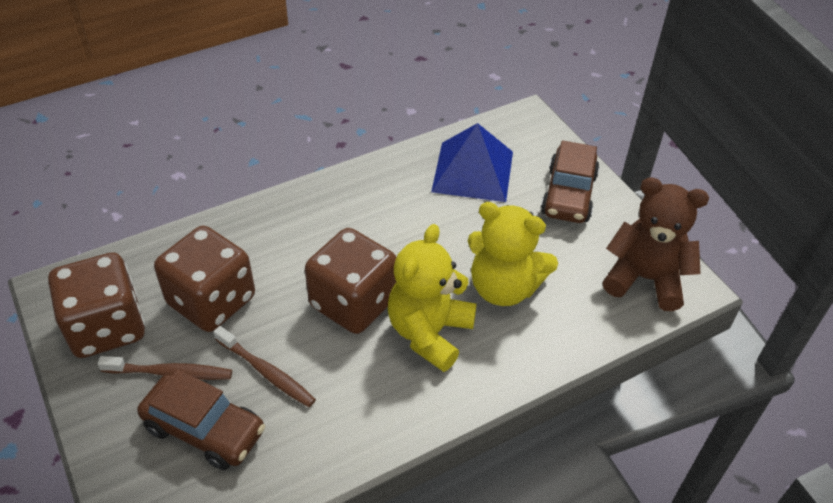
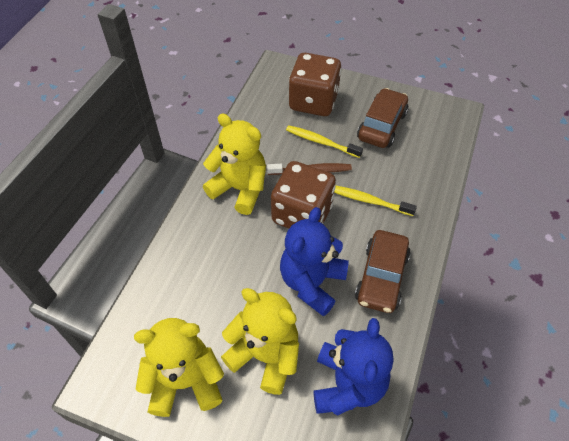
blue pyramid: 1 -> 0
blue teddy bear: 0 -> 2
brown dice: 3 -> 2
brown teddy bear: 1 -> 0
brown toothbrush: 2 -> 1
yellow teddy bear: 2 -> 3
yellow toothbrush: 0 -> 2

